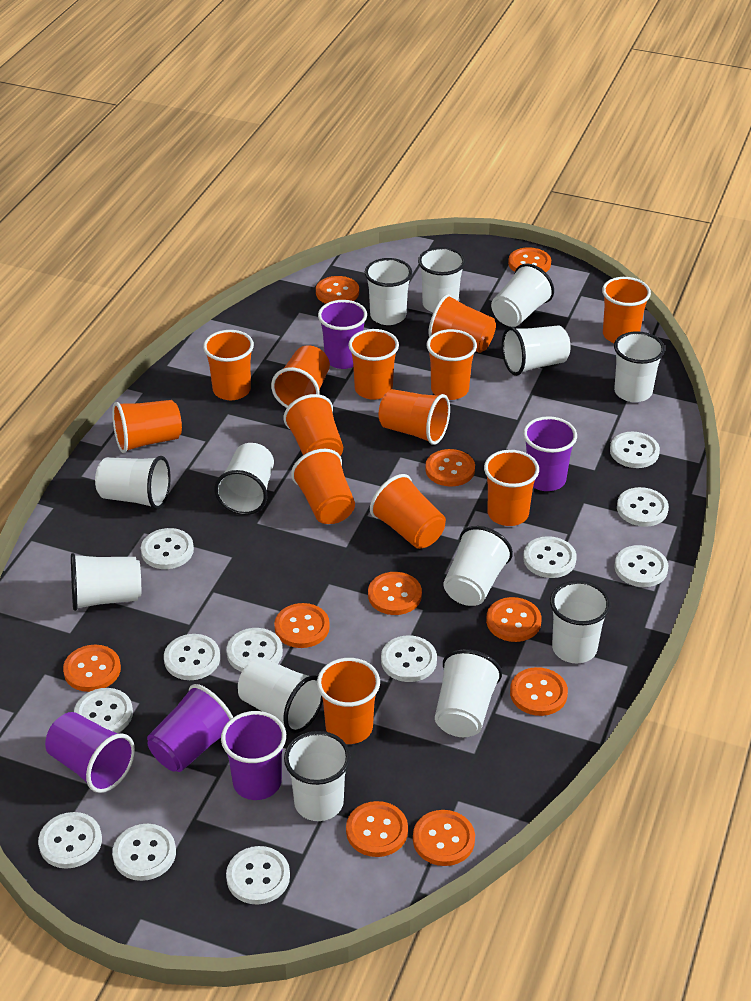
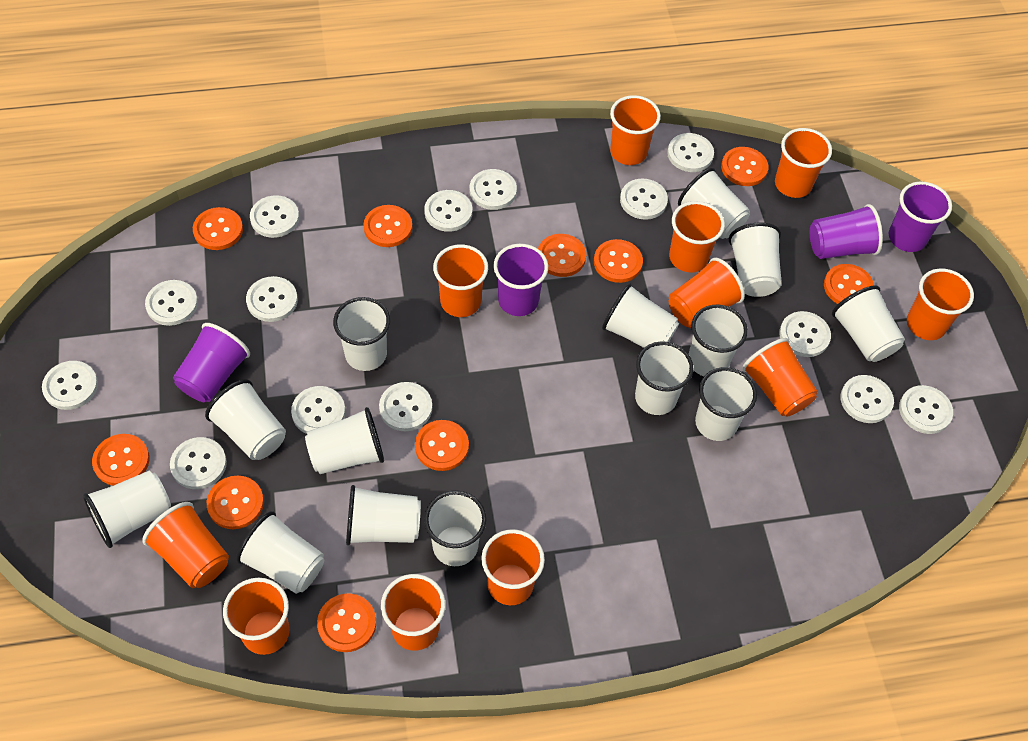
orange cup: 13 -> 11
purple cup: 5 -> 4
white button: 12 -> 14
white cup: 13 -> 14

